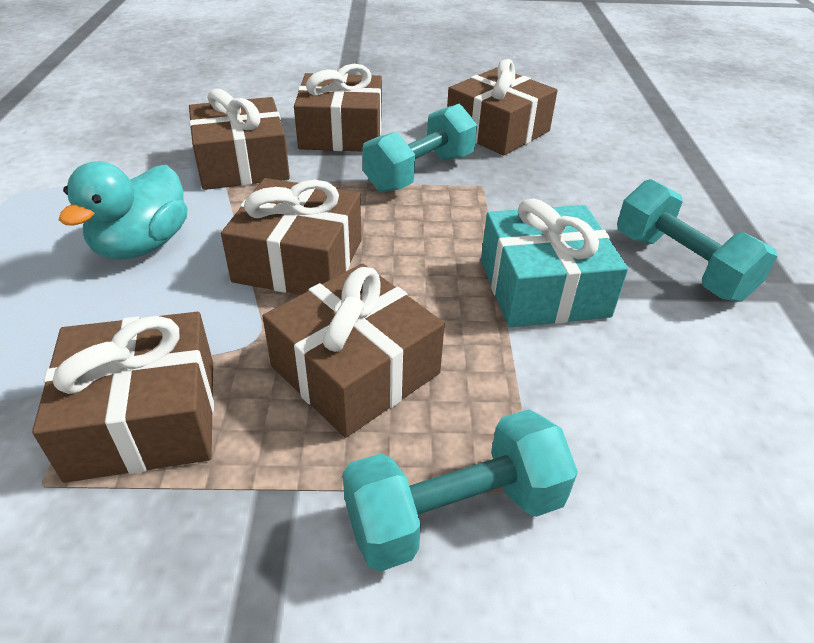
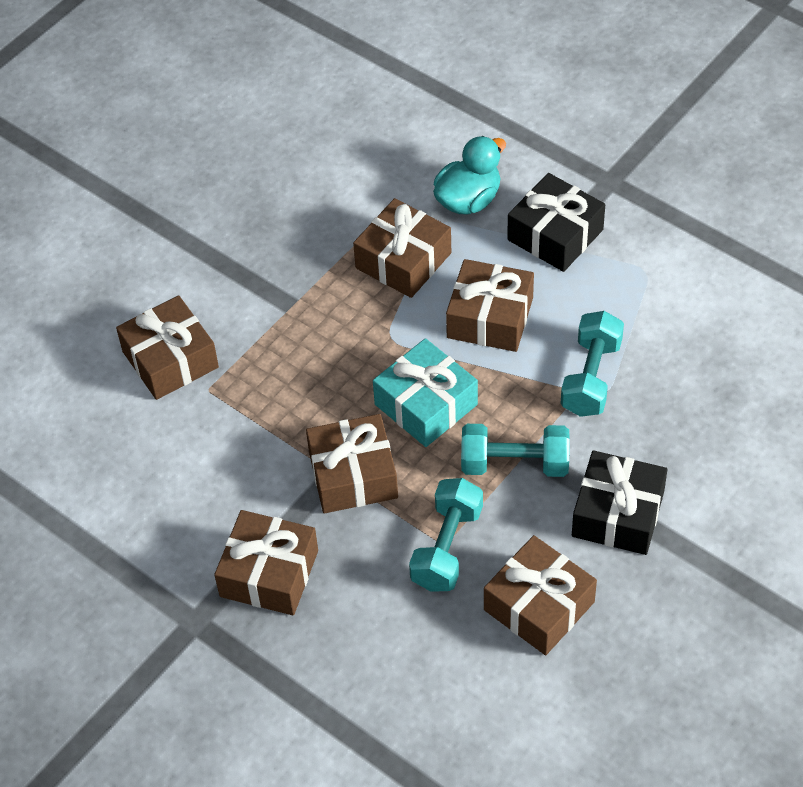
black gift: 0 -> 2

